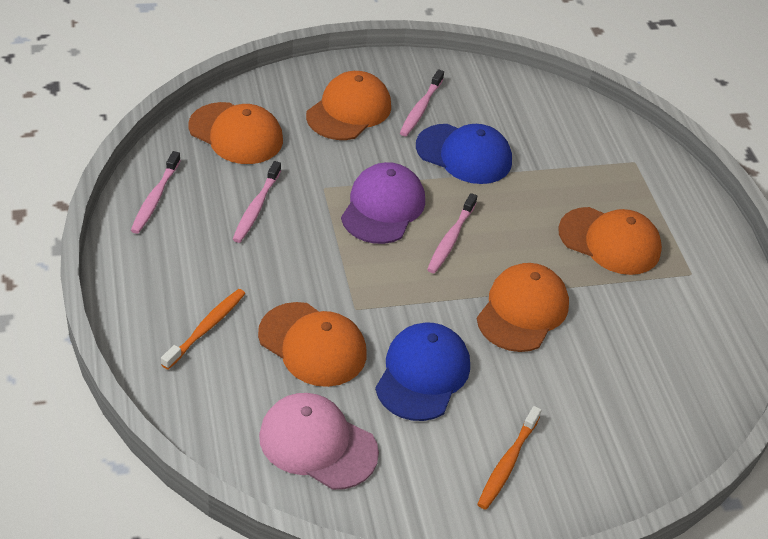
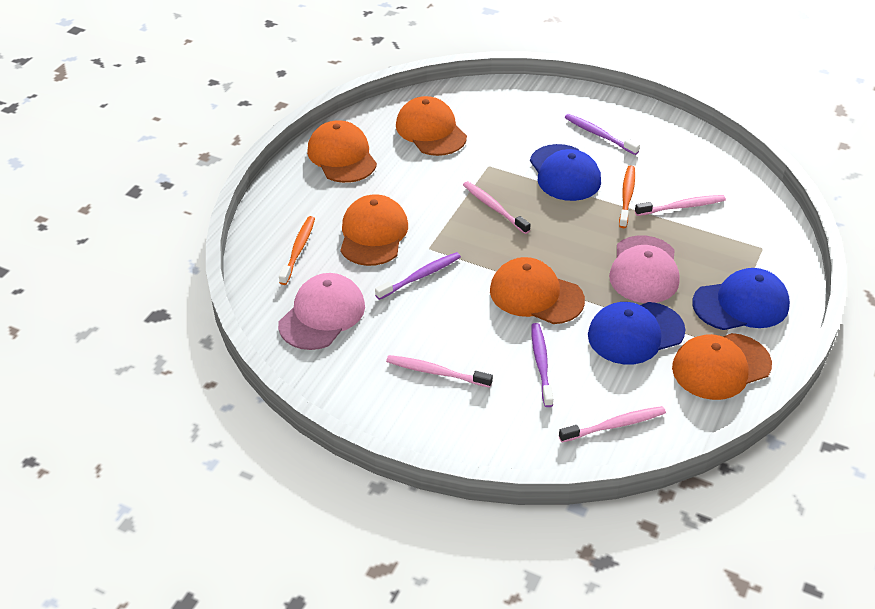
blue cap: 2 -> 3
pink cap: 1 -> 2
purple cap: 1 -> 0
purple toothbrush: 0 -> 3

